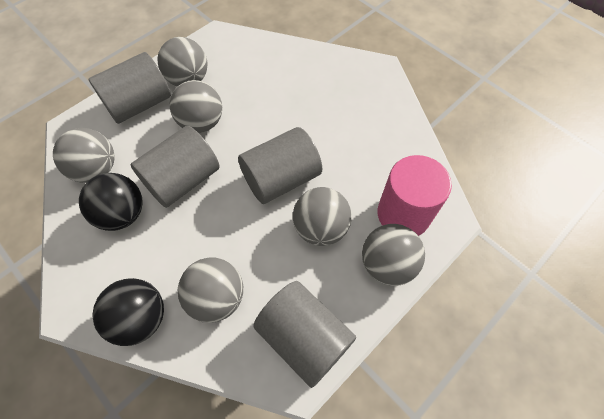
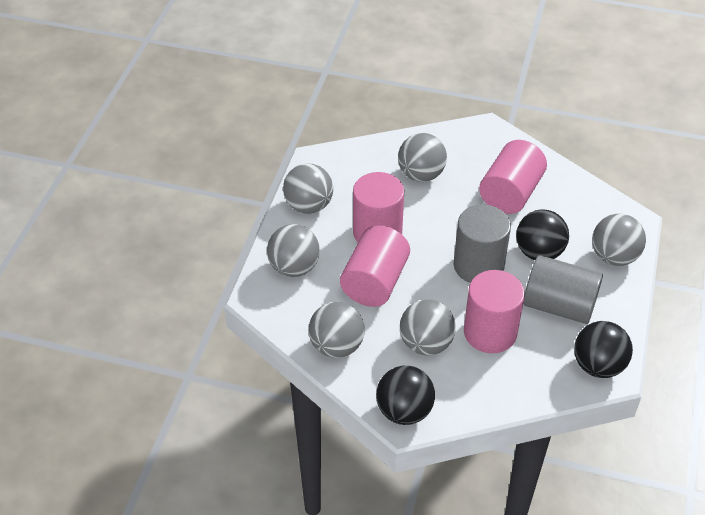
black ball: 2 -> 3
grey cylinder: 4 -> 2
pink cylinder: 1 -> 4

